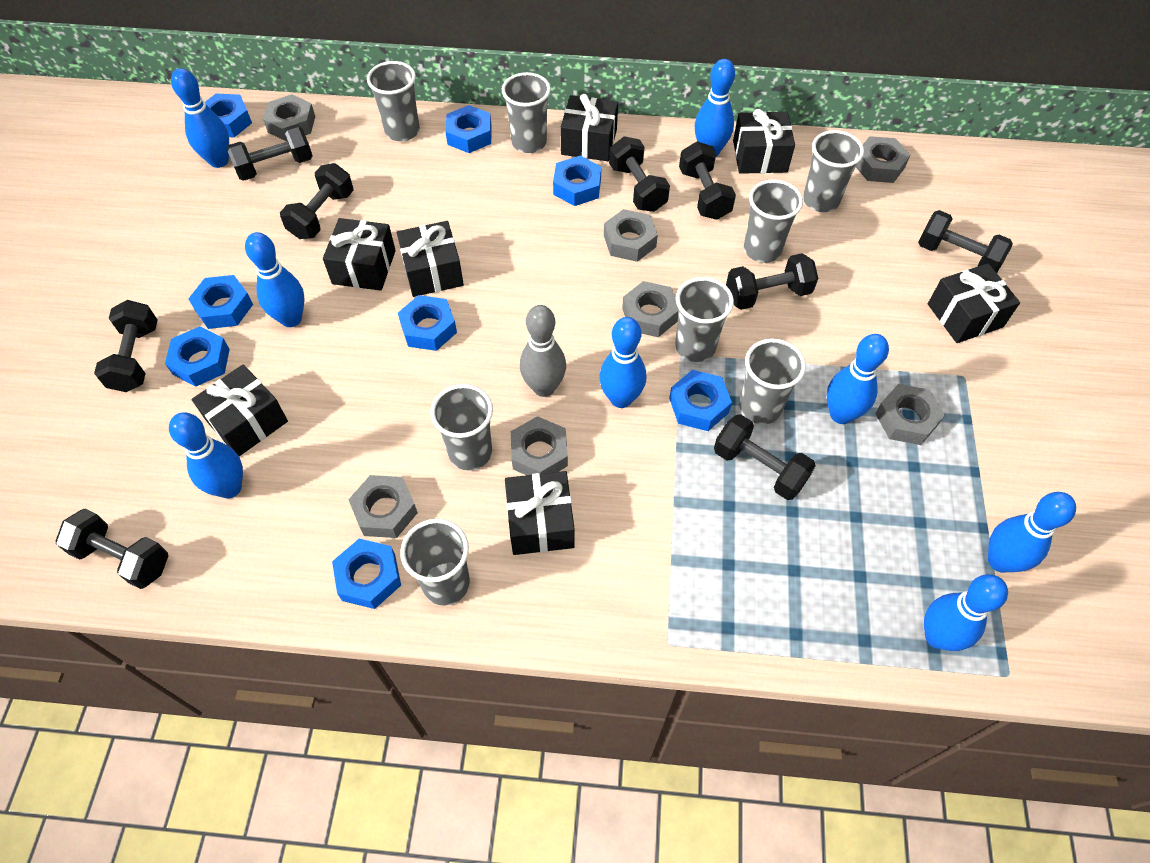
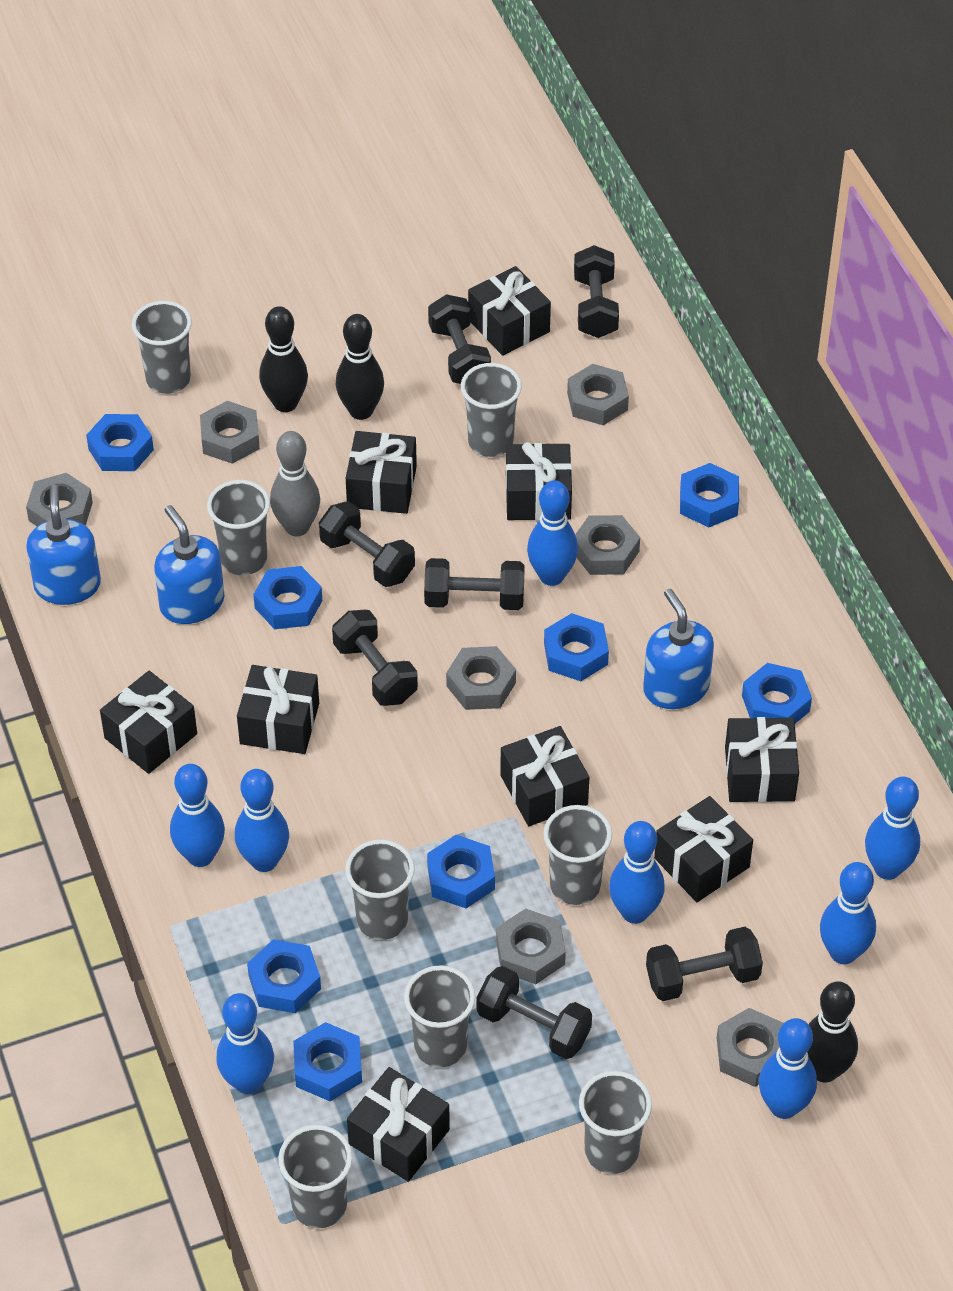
black bowling pin: 0 -> 3
black dumbbell: 9 -> 7
black gift: 7 -> 9
blue soap dispenser: 0 -> 3

